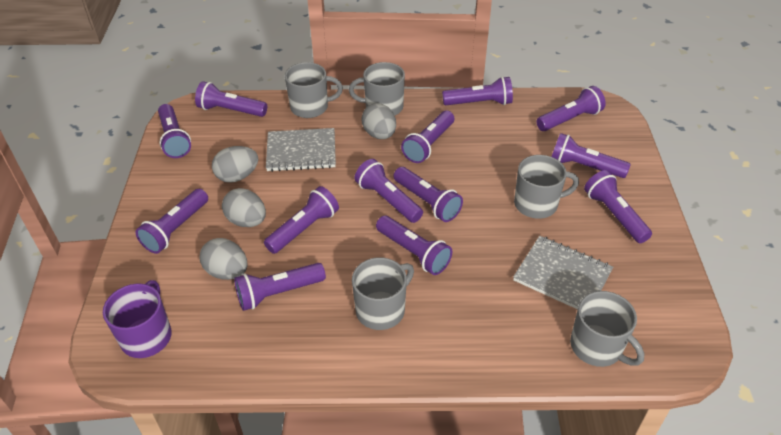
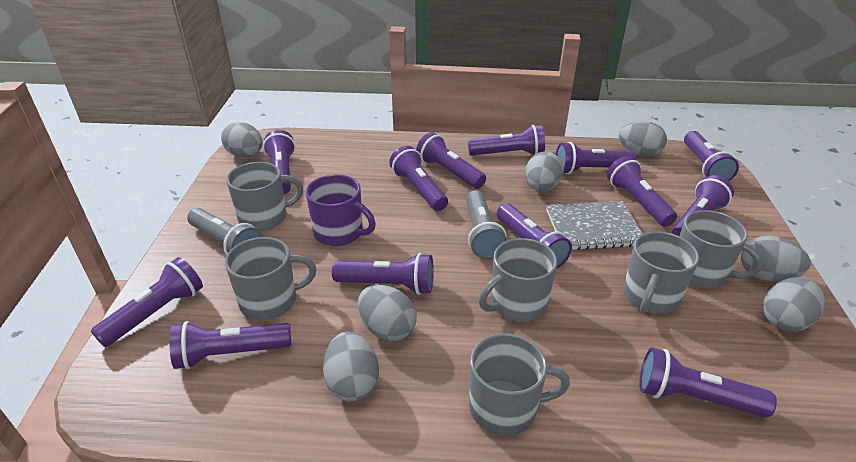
grey egg: 4 -> 7
grey flashlight: 0 -> 2
grey mug: 5 -> 6
grey notebook: 2 -> 1

